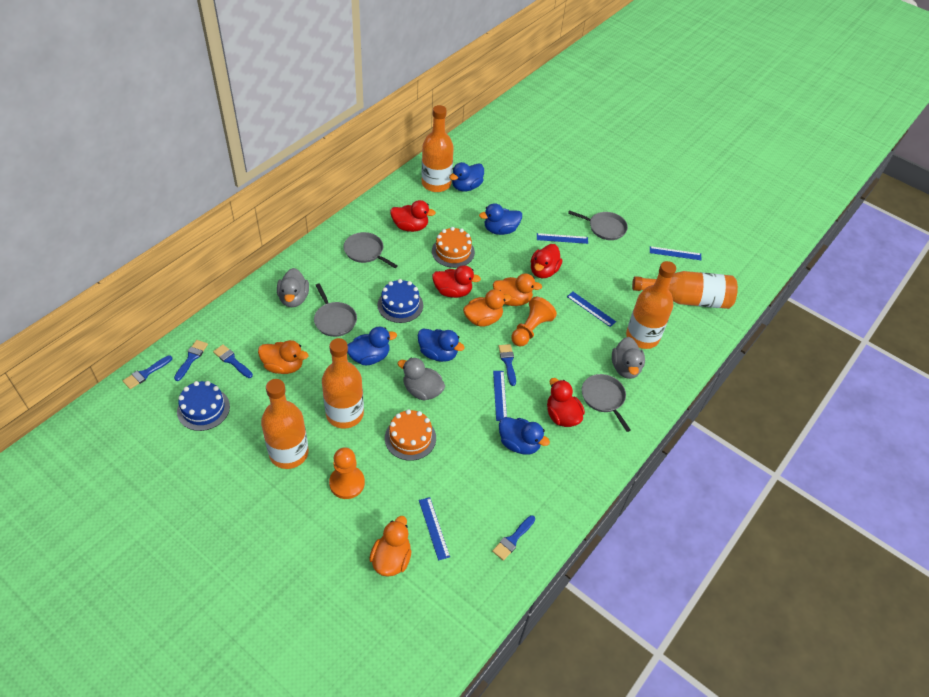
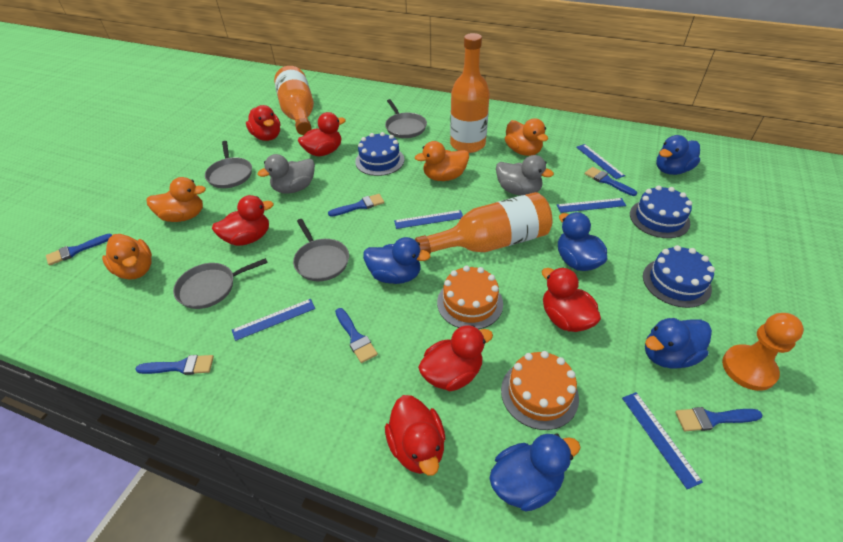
blue brush: 5 -> 6
blue cake: 2 -> 3
grey duck: 3 -> 2
orange bottle: 5 -> 3
orange pawn: 2 -> 1
red duck: 4 -> 6

